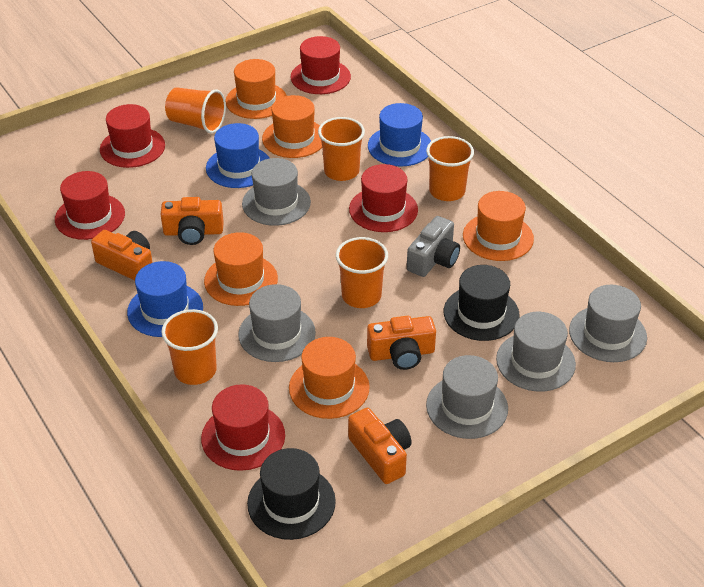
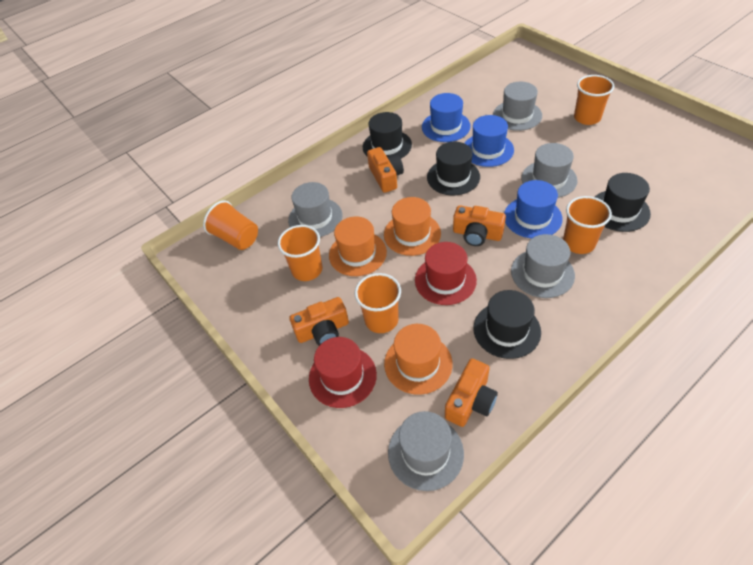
black hat: 2 -> 4
grey camera: 1 -> 0
orange hat: 5 -> 3
red hat: 5 -> 2

